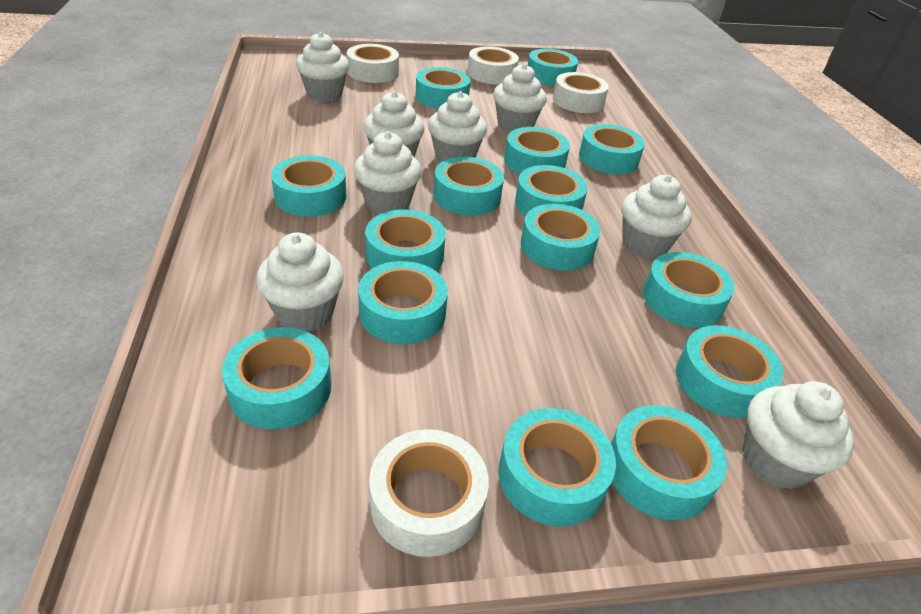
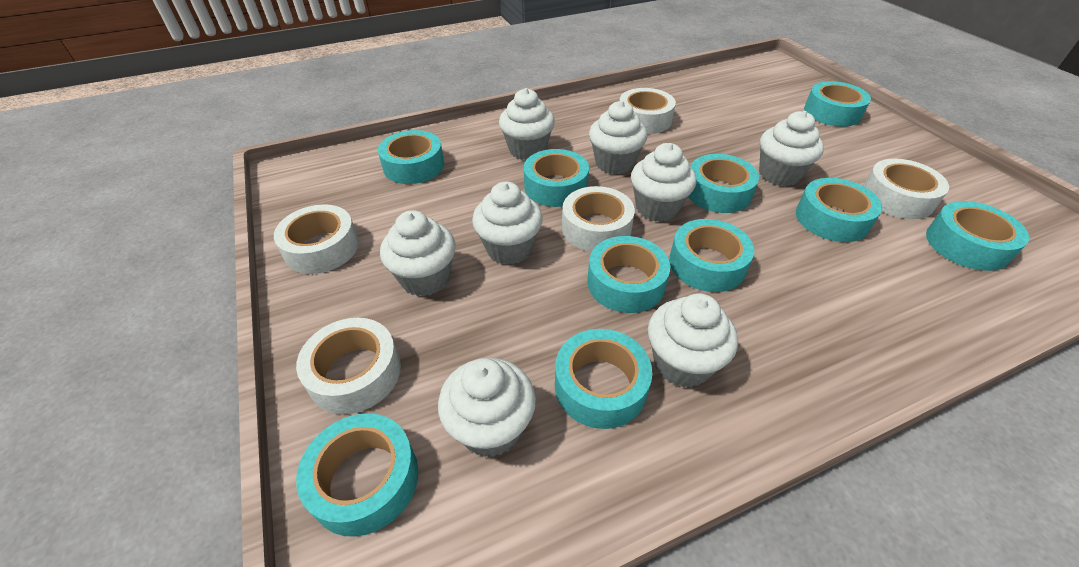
turquoise tape: 15 -> 10
white tape: 4 -> 5

